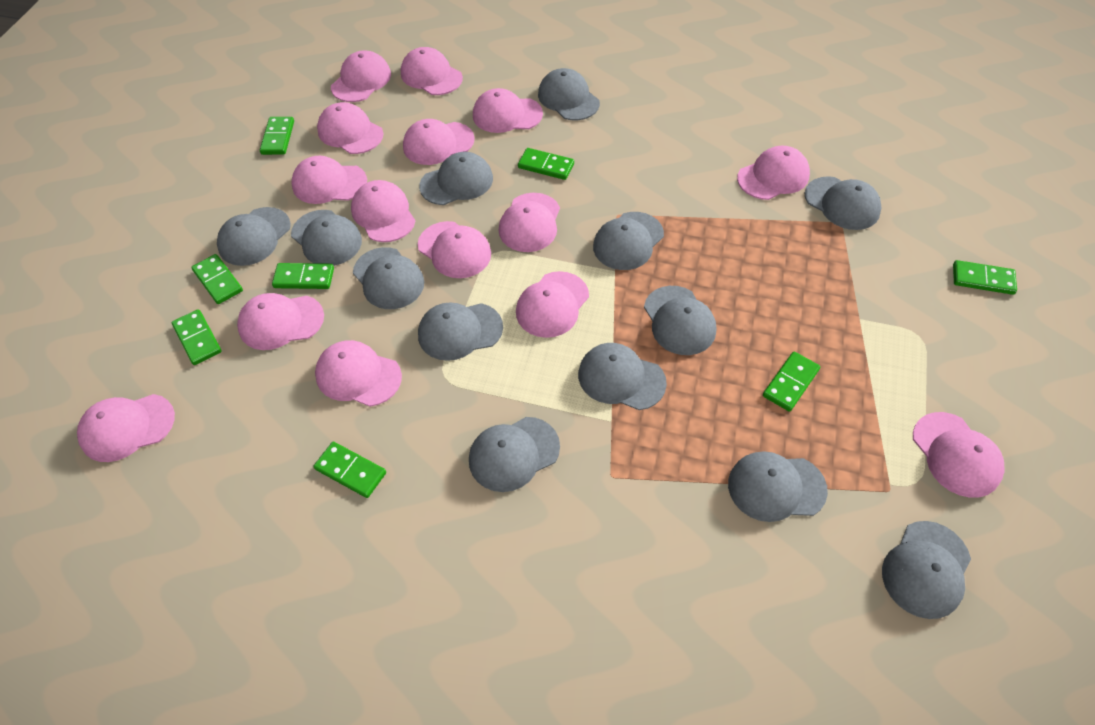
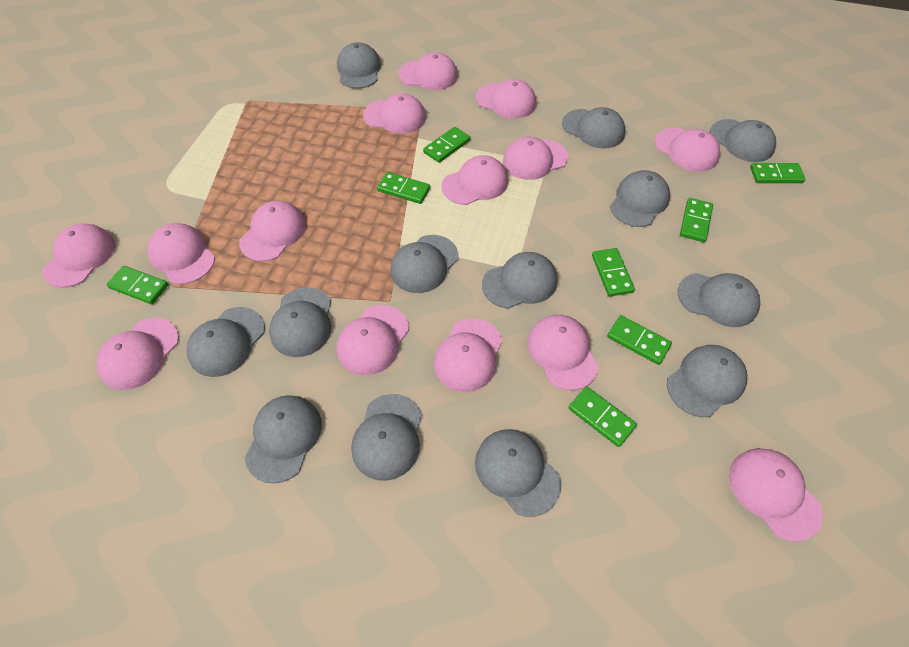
pink cap: 15 -> 14

